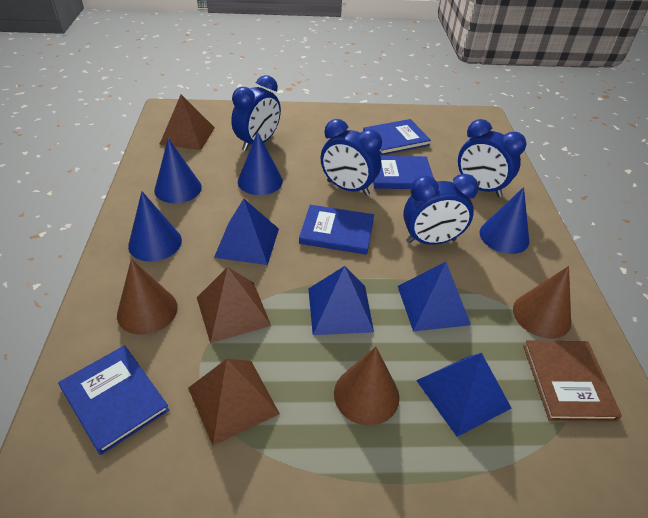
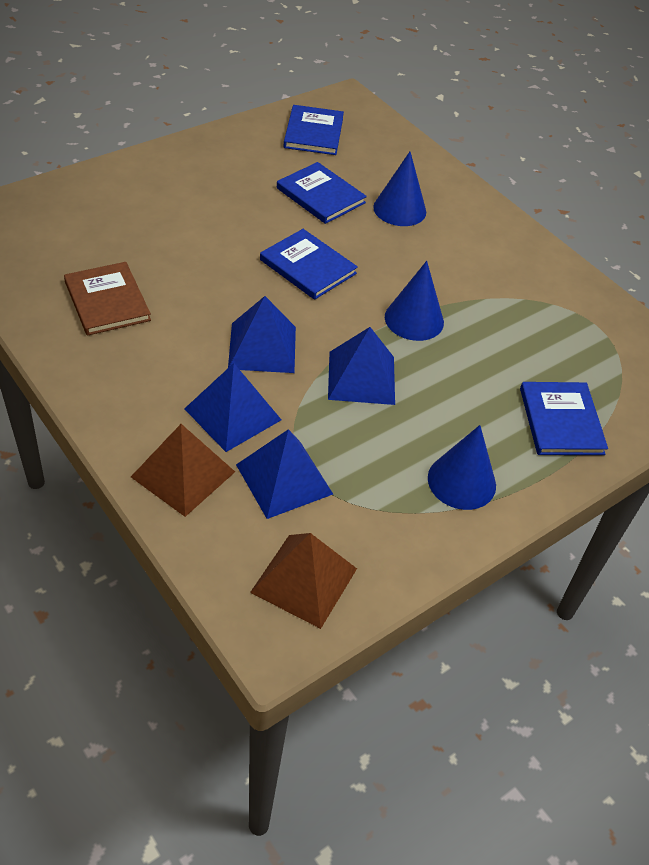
blue clock: 4 -> 0
blue cone: 4 -> 3
brown cone: 3 -> 0
brown pyramid: 3 -> 2

